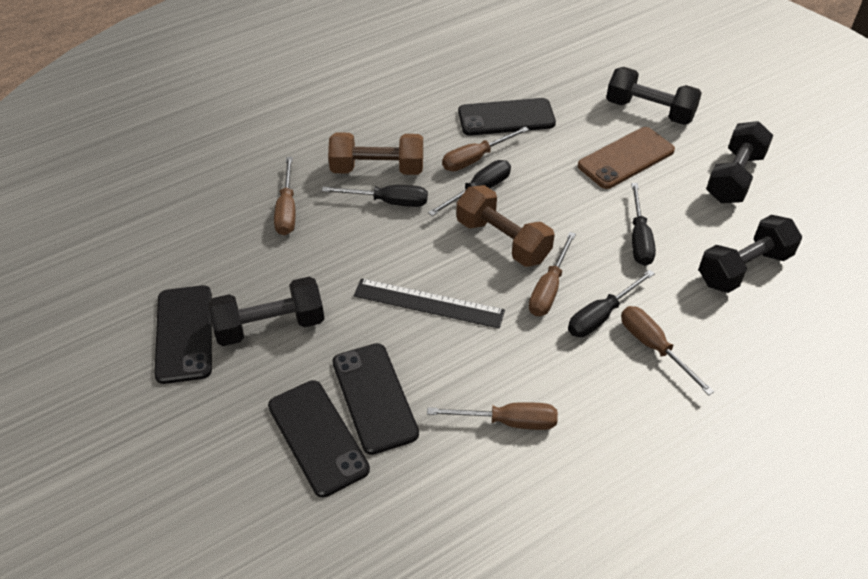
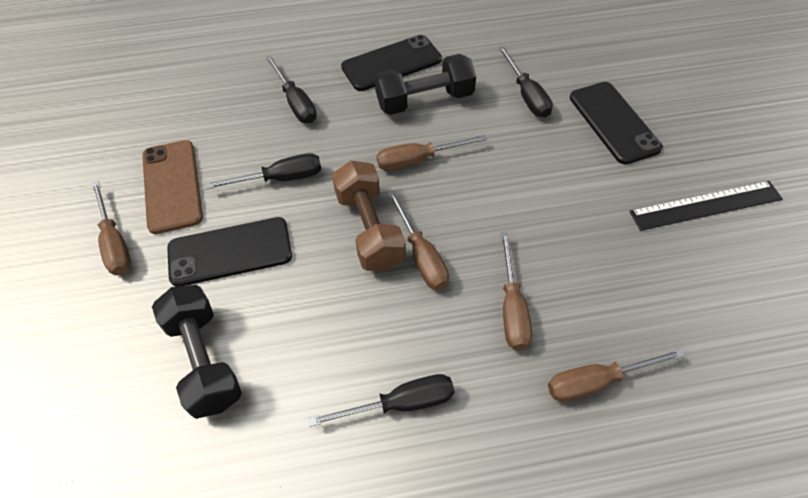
black dumbbell: 4 -> 2
black phone: 4 -> 3
brown dumbbell: 2 -> 1

